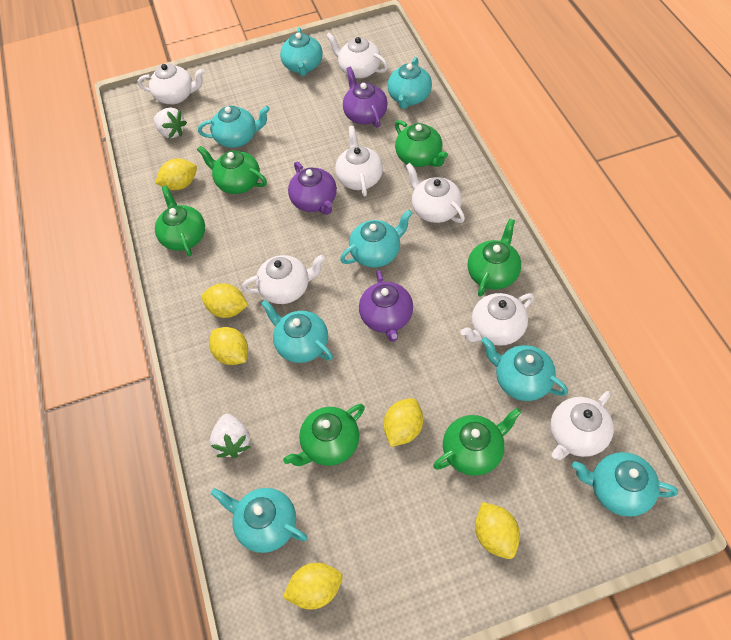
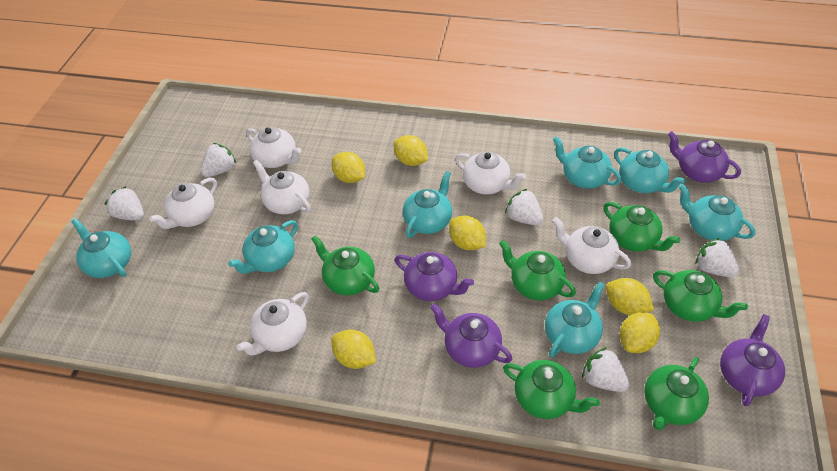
purple teapot: 3 -> 4
turquoise teapot: 8 -> 7
white strawberry: 2 -> 5
white teapot: 7 -> 6

